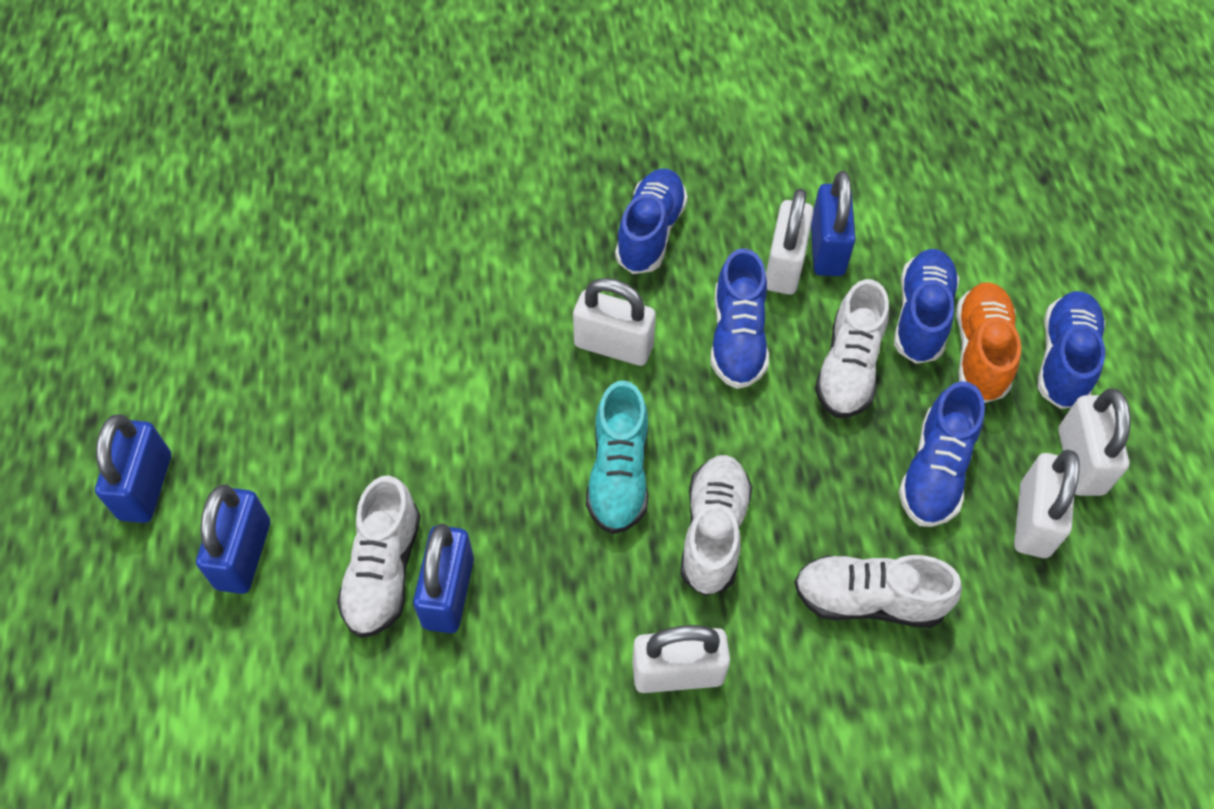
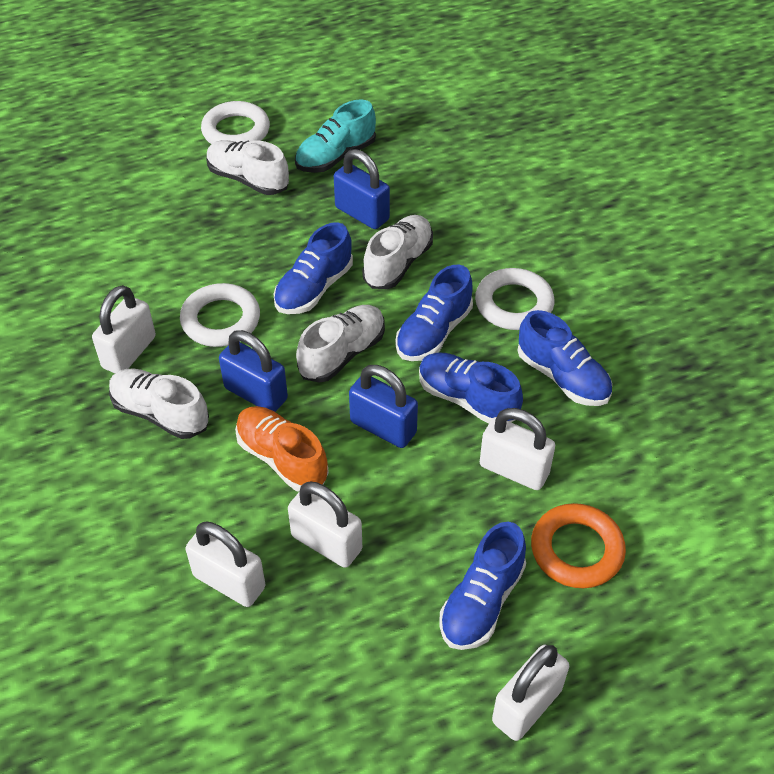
blue padlock: 4 -> 3
orange ring: 0 -> 1
white ring: 0 -> 3

